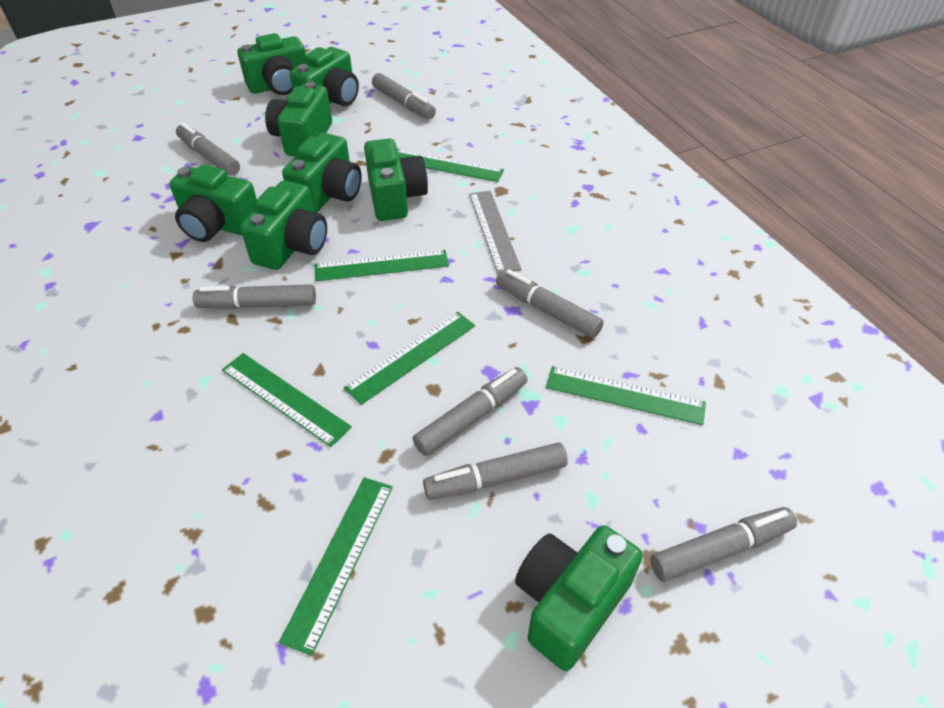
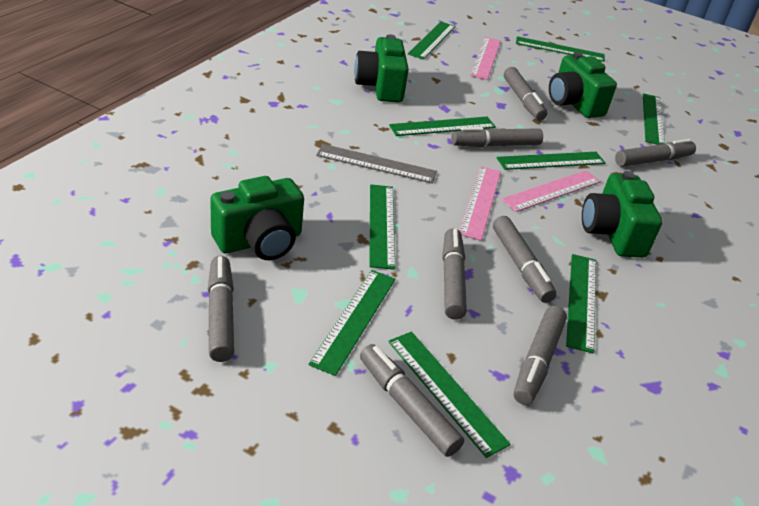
green camera: 8 -> 4
green ruler: 6 -> 9
grey marker: 7 -> 8
pink ruler: 0 -> 3

